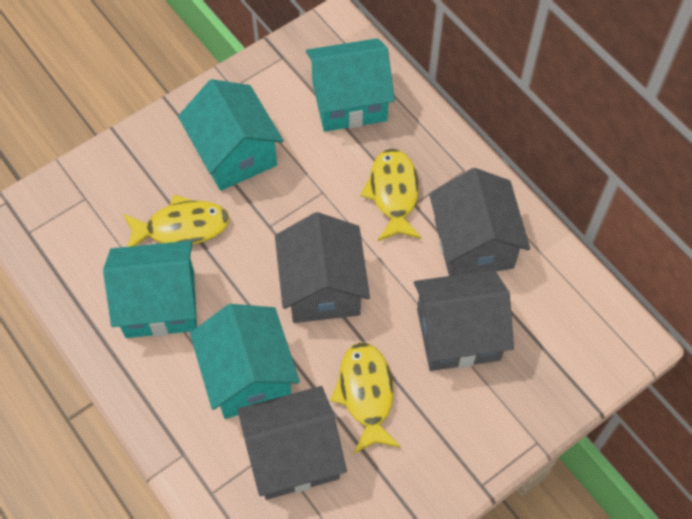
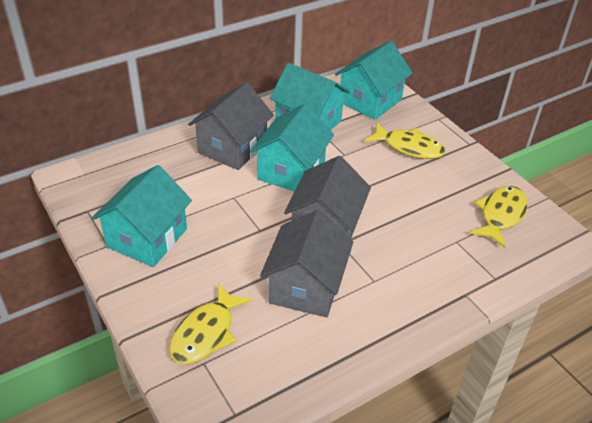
grey house: 4 -> 3

